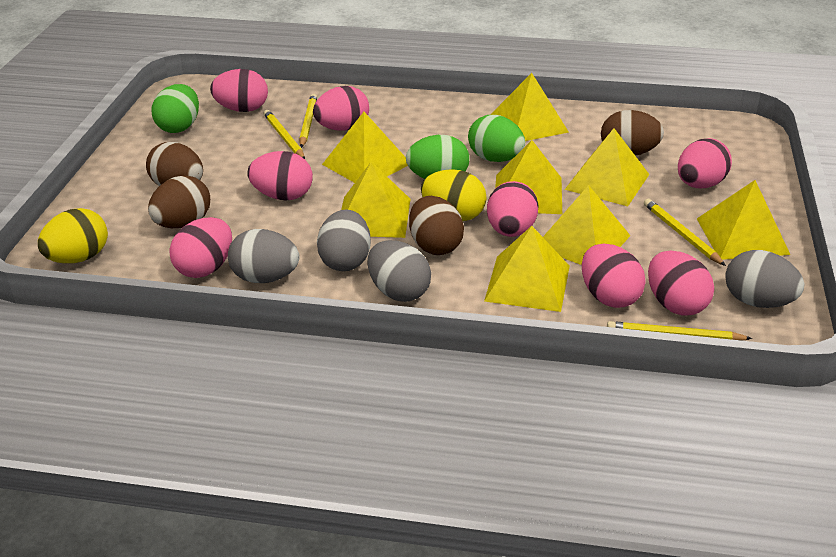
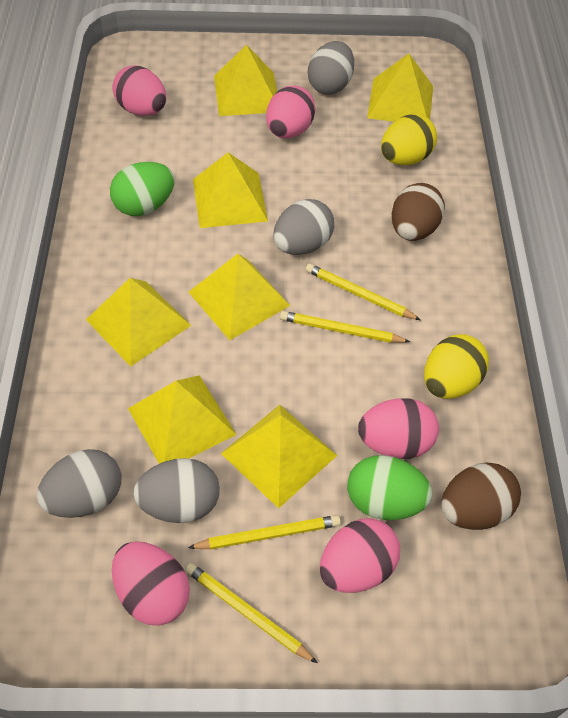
brown egg: 4 -> 2
green egg: 3 -> 2
pink egg: 8 -> 5
yellow pyramid: 8 -> 7

